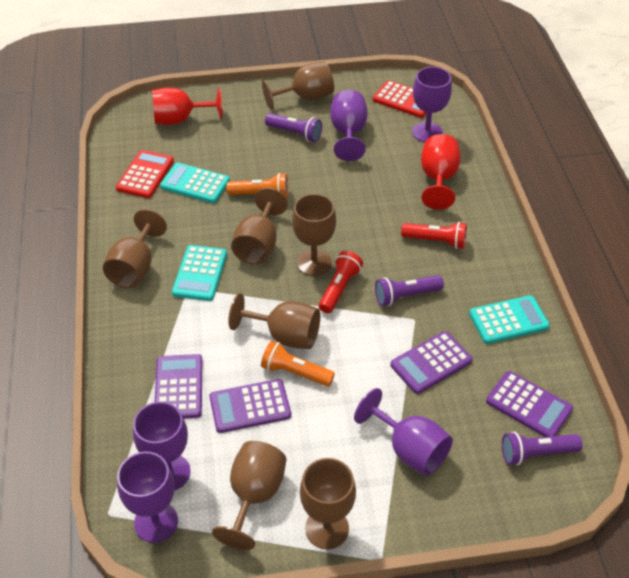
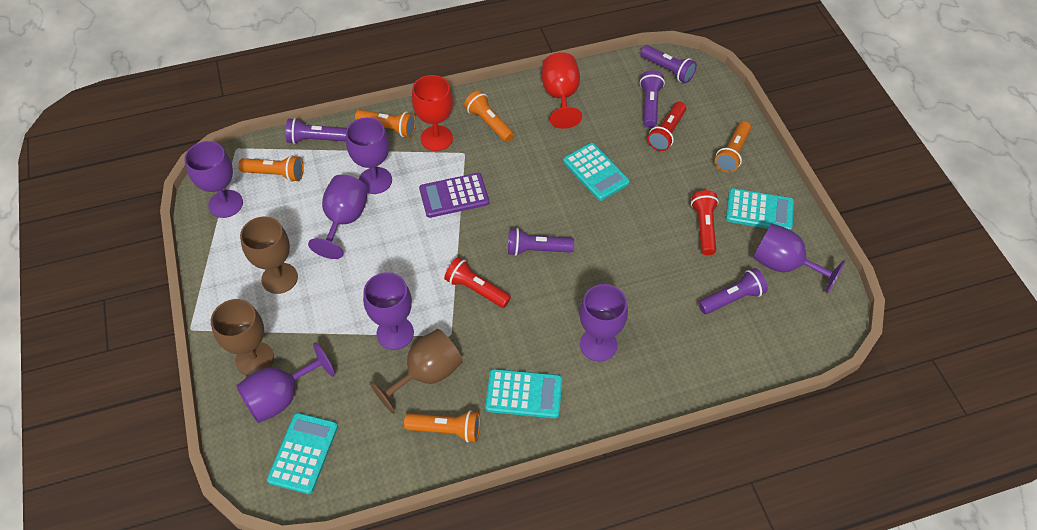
brown goblet: 7 -> 3
orange flashlight: 2 -> 5
purple calculator: 4 -> 1
purple flashlight: 3 -> 5
purple goblet: 5 -> 7
red calculator: 2 -> 0
red flashlight: 2 -> 3
turquoise calculator: 3 -> 4

